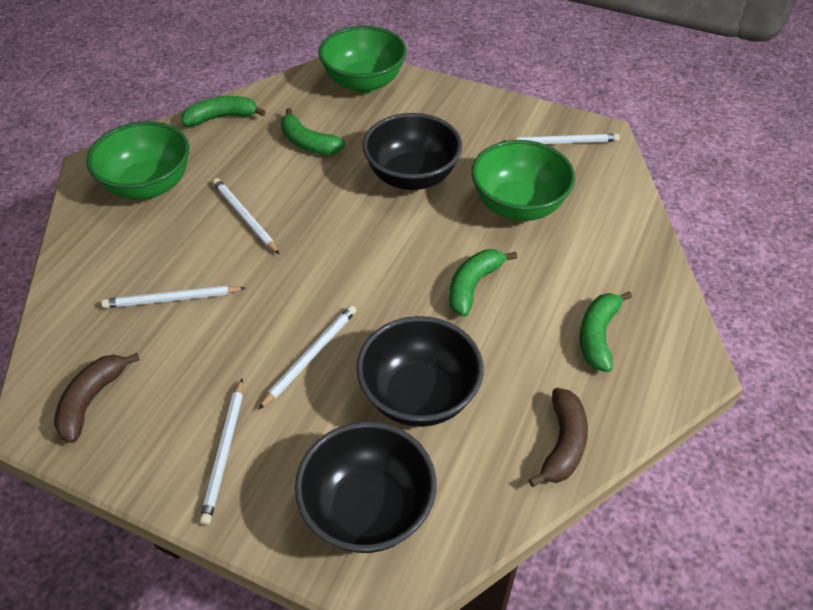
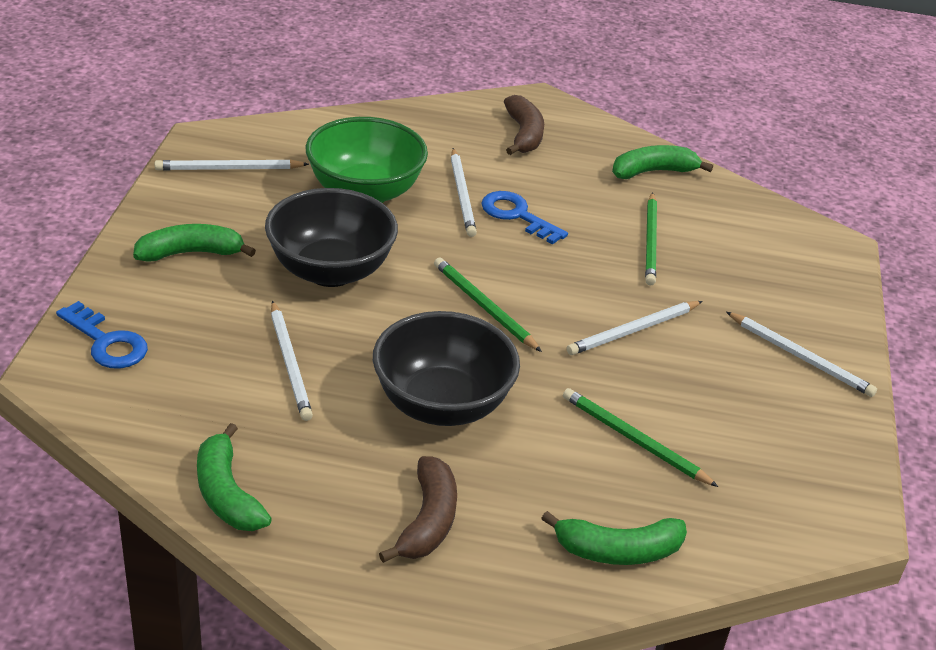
black bowl: 3 -> 2
blue key: 0 -> 2
green bowl: 3 -> 1
green pencil: 0 -> 3

